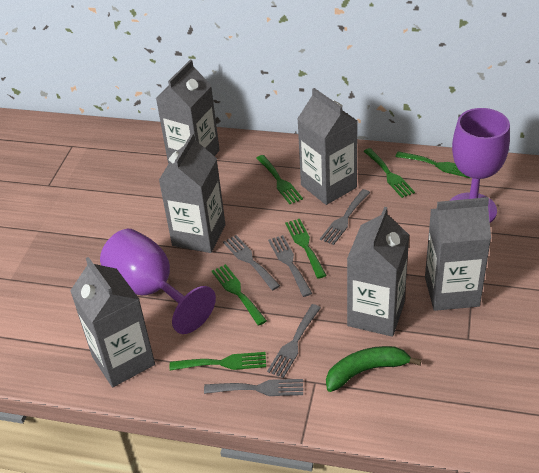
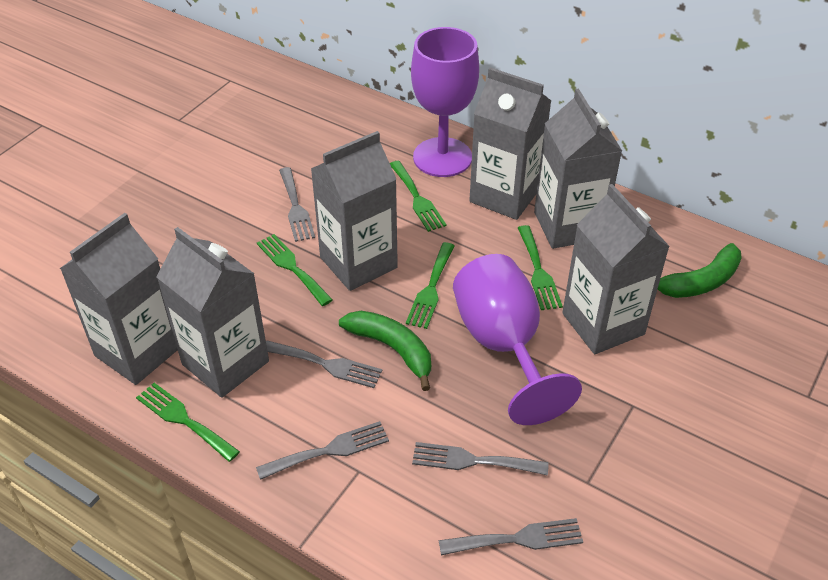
green banana: 1 -> 2
green fork: 6 -> 5

